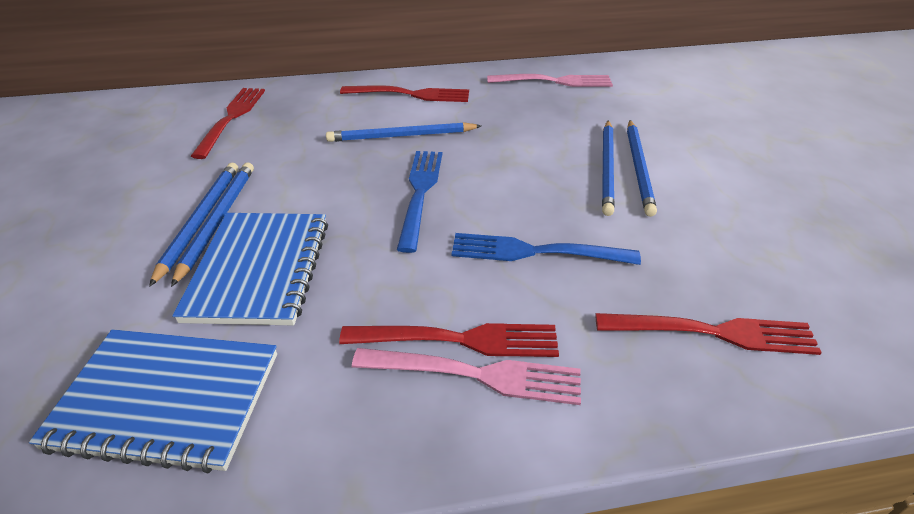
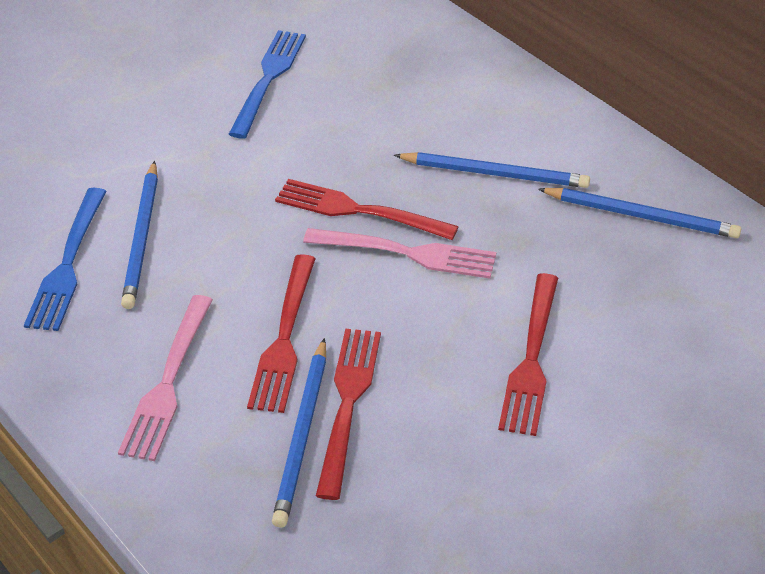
blue notebook: 2 -> 0
blue pencil: 5 -> 4

